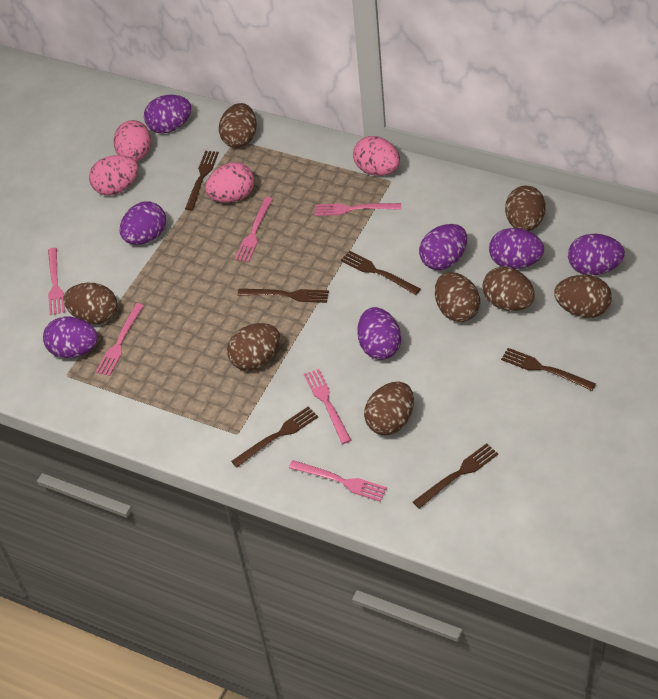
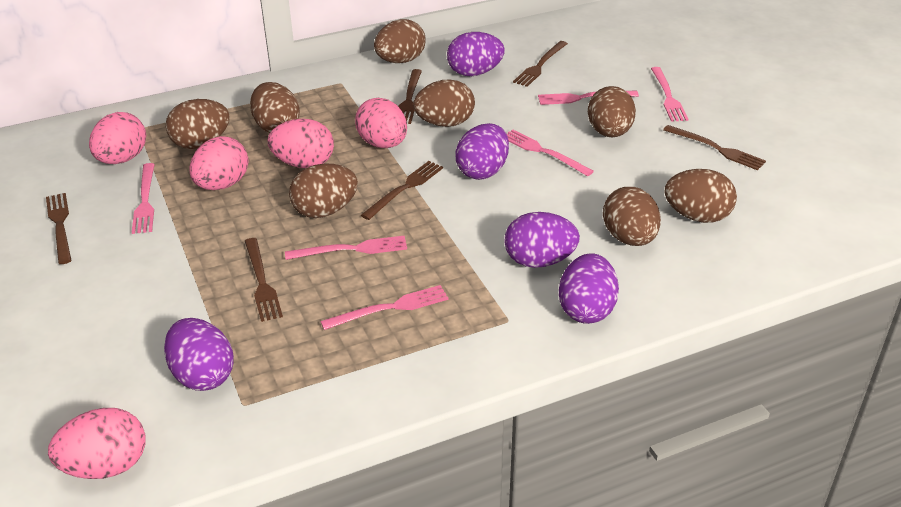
pink egg: 4 -> 5
purple egg: 7 -> 5

